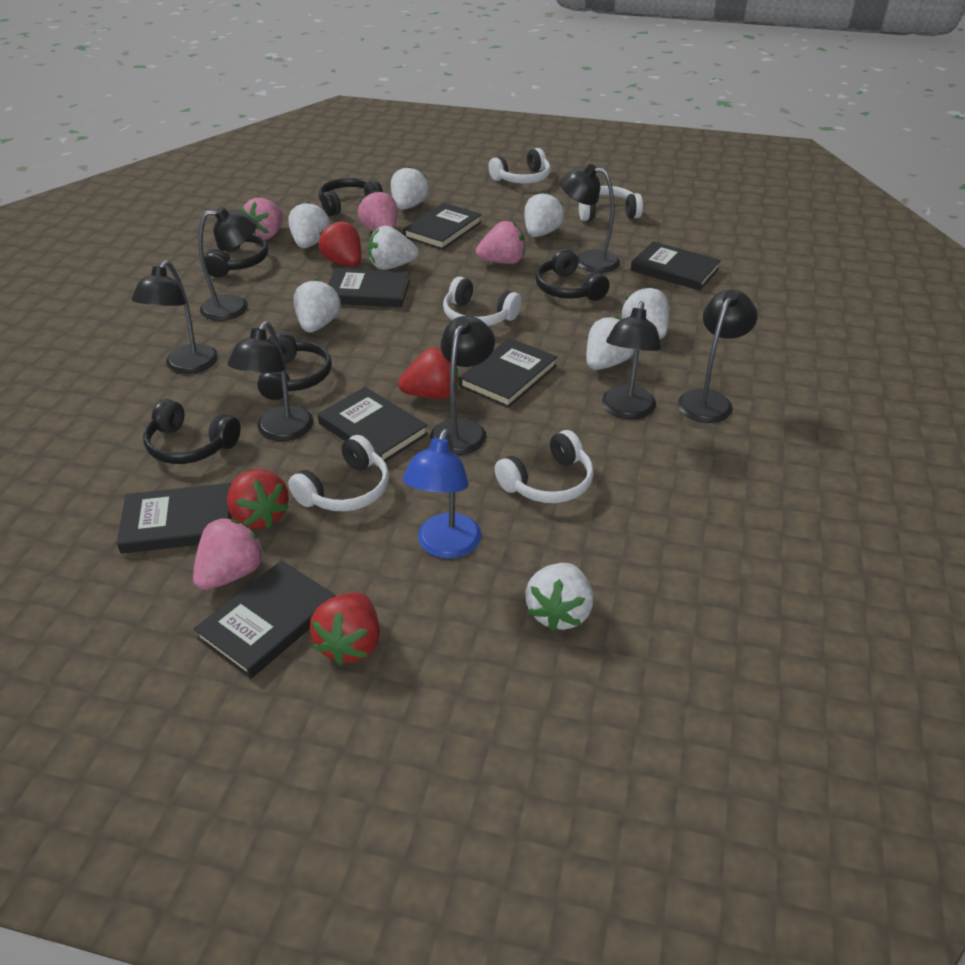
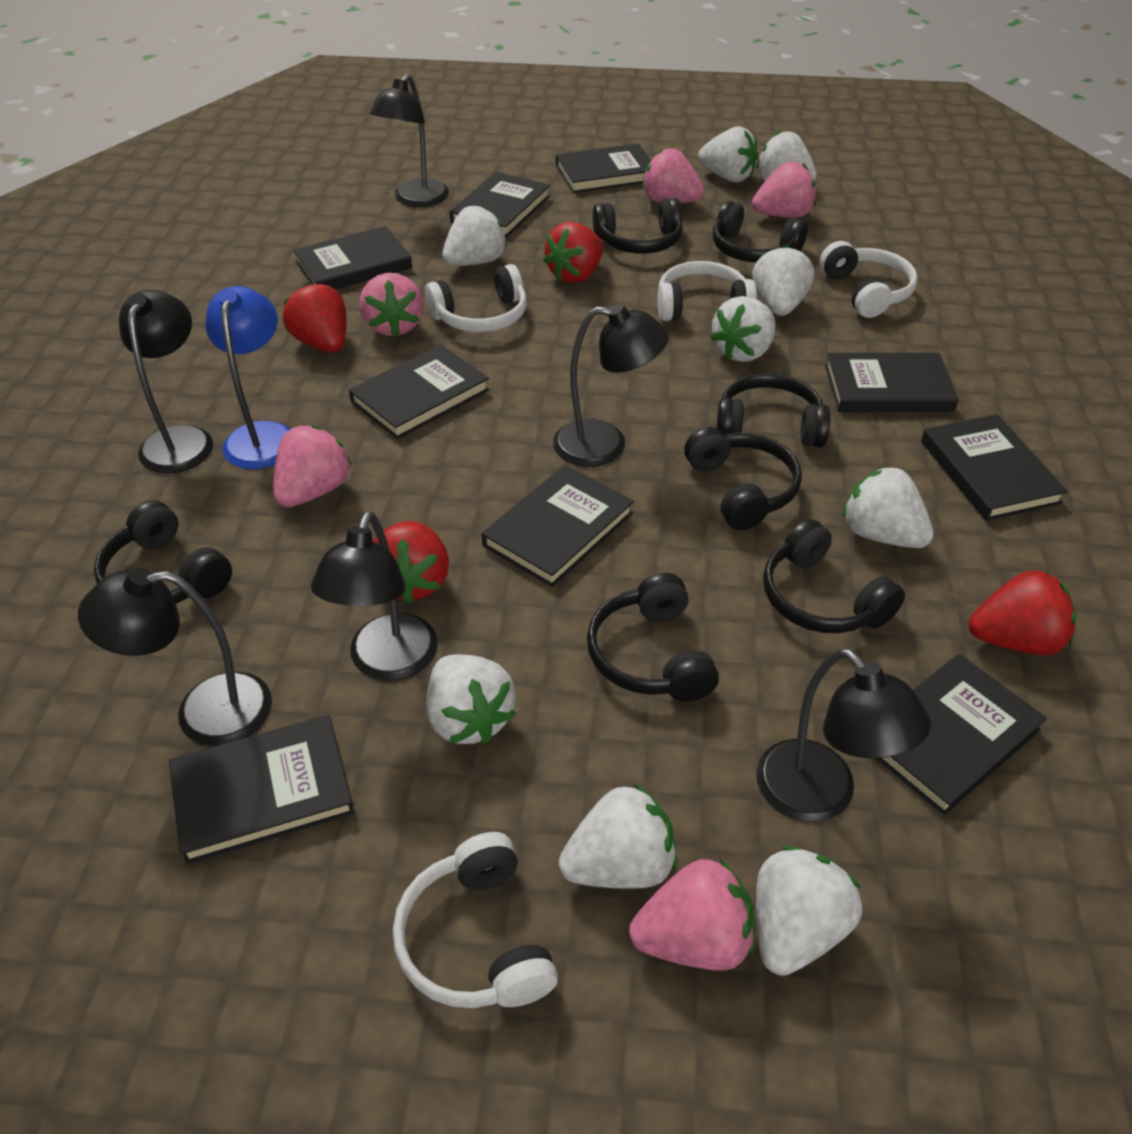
black book: 7 -> 9
black headphones: 5 -> 7
black lamp: 7 -> 6
pink strawberry: 4 -> 5
white headphones: 5 -> 4
white strawberry: 8 -> 9

